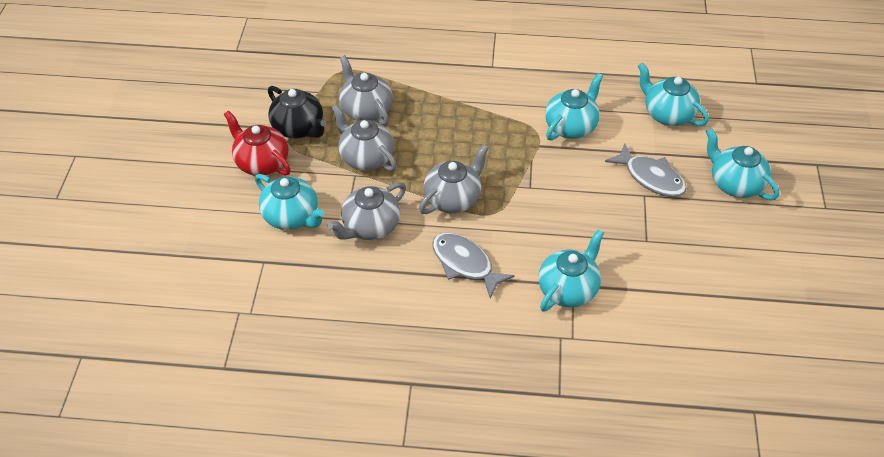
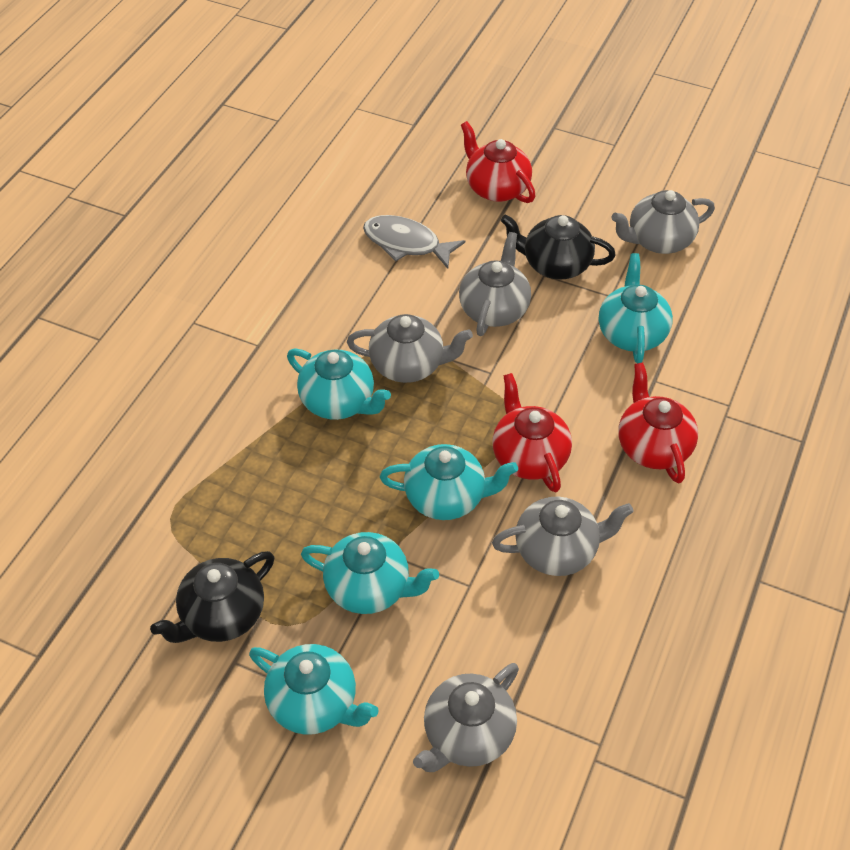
black teapot: 1 -> 2
grey fish: 2 -> 1
grey teapot: 4 -> 5
red teapot: 1 -> 3

